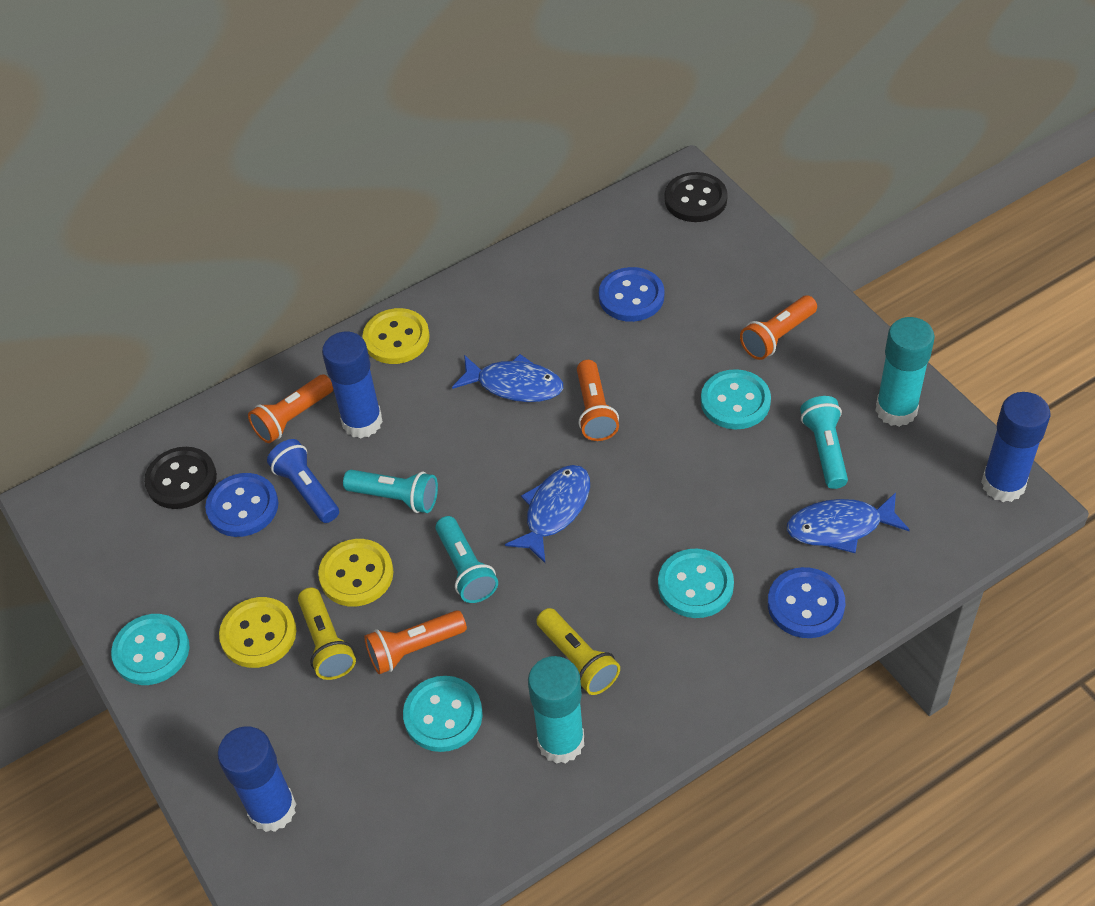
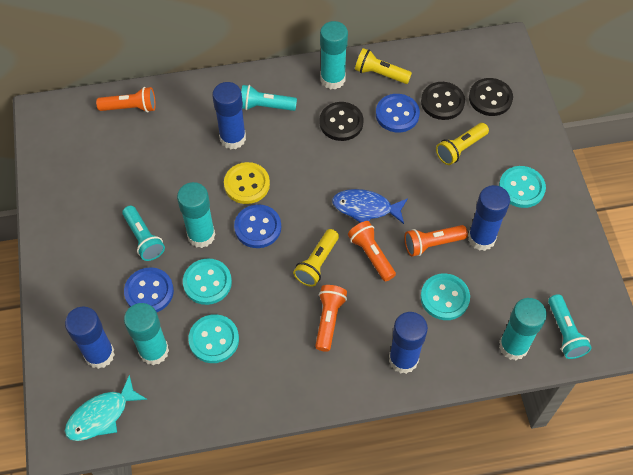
black button: 2 -> 3
blue fish: 3 -> 1
blue flashlight: 1 -> 0
blue glue stick: 3 -> 4
turquoise fish: 0 -> 1
turquoise glue stick: 2 -> 4
yellow button: 3 -> 1
yellow flashlight: 2 -> 3

